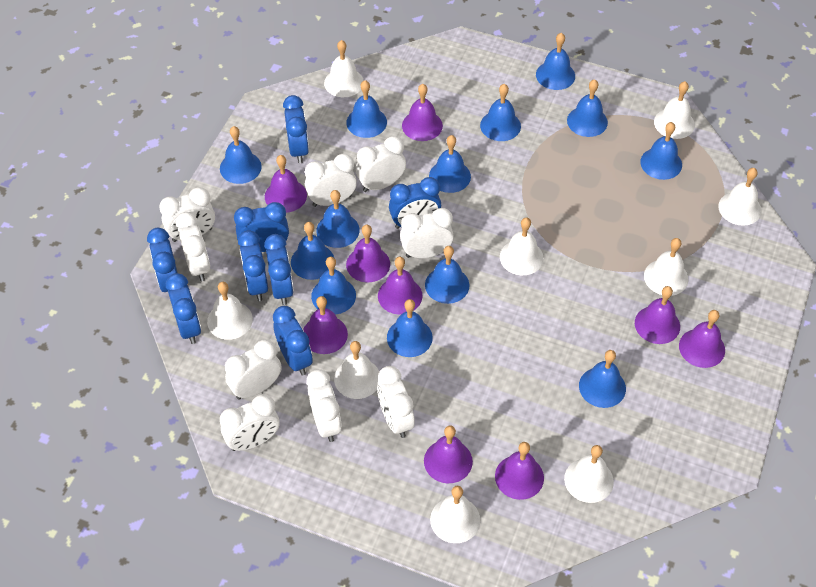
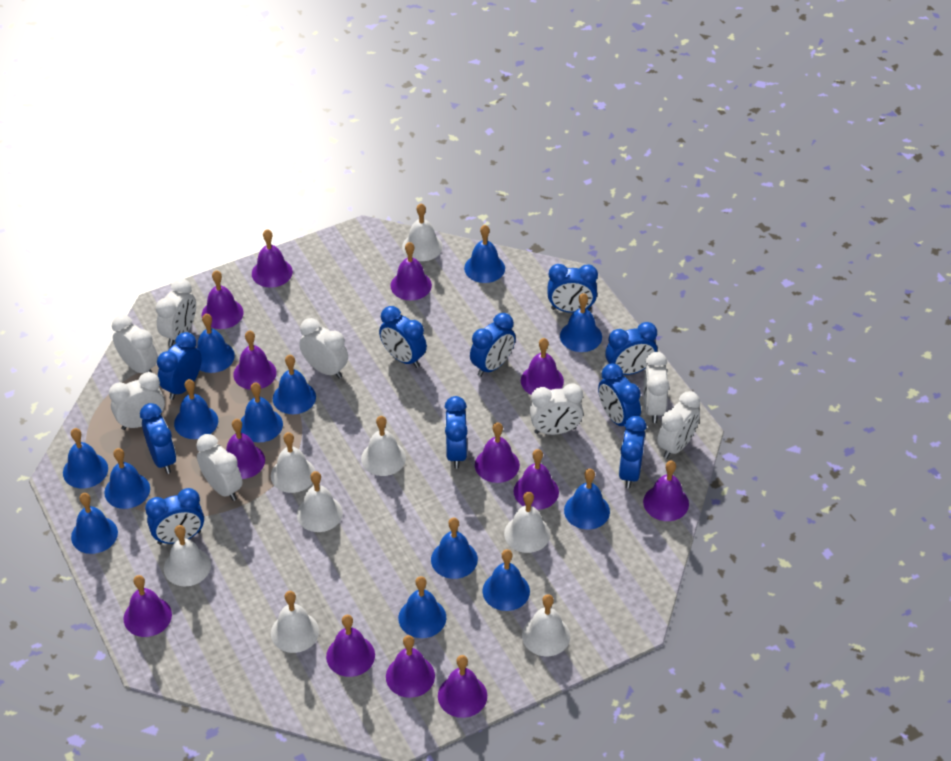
blue clock: 8 -> 10
purple bell: 9 -> 13
white bell: 9 -> 8
white clock: 9 -> 8

